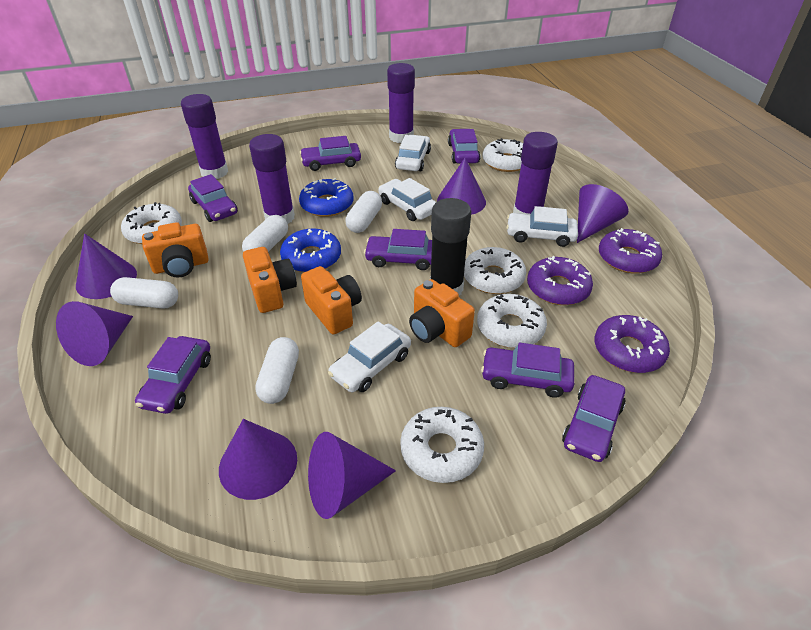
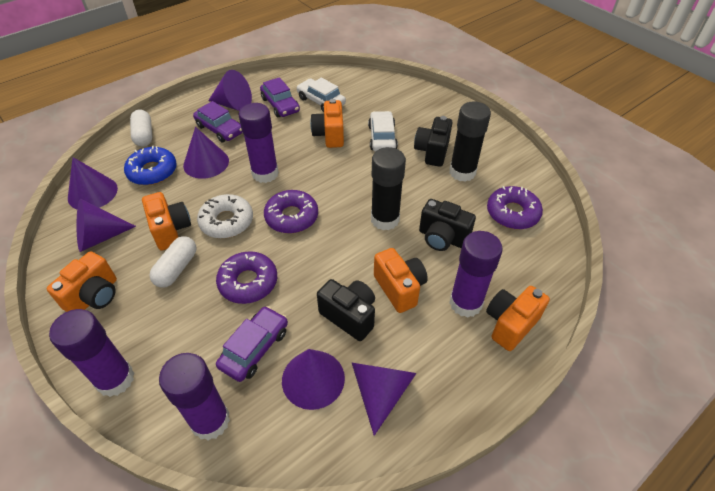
black camera: 0 -> 3
black glue stick: 1 -> 2
blue donut: 2 -> 1
orange camera: 4 -> 5
purple car: 7 -> 3
white capsule: 4 -> 2
white car: 4 -> 2
white donut: 5 -> 1

